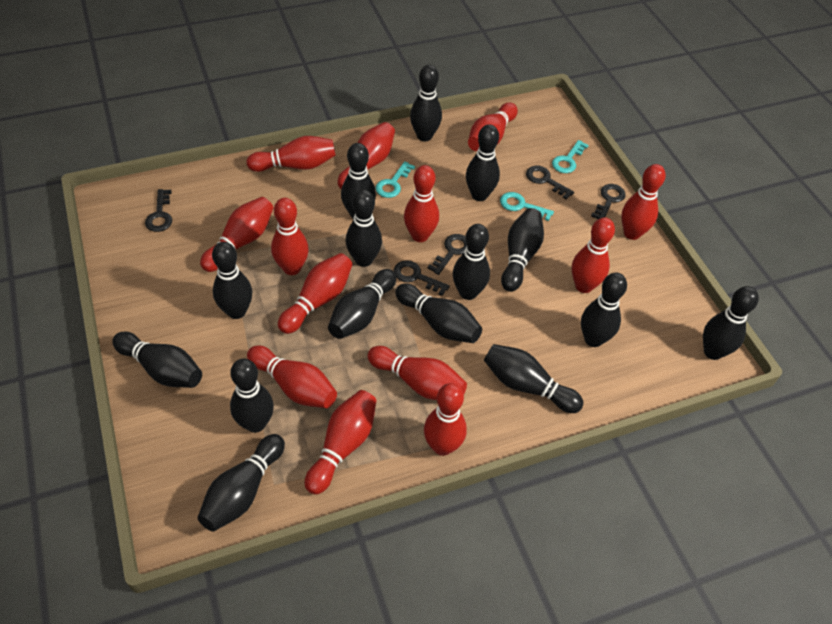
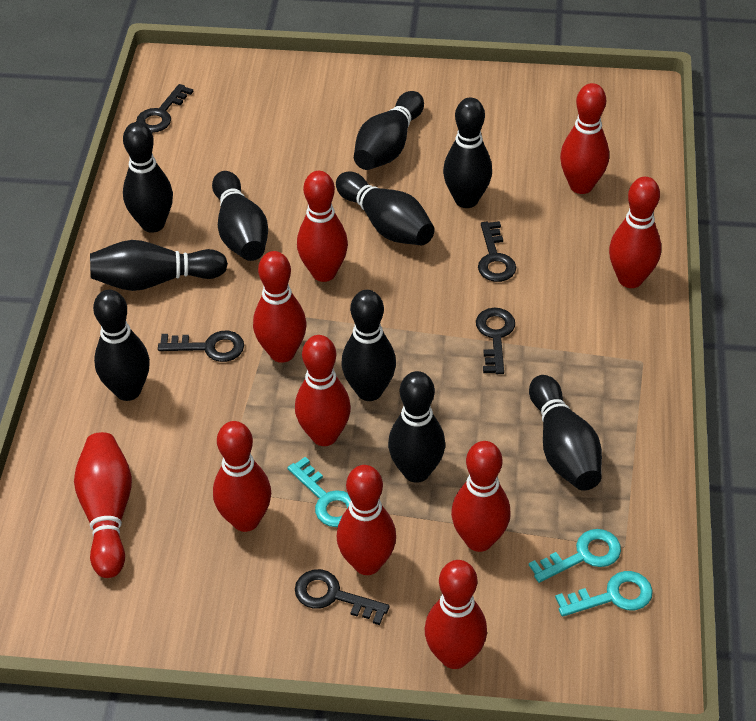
black bowling pin: 15 -> 10
red bowling pin: 13 -> 10

